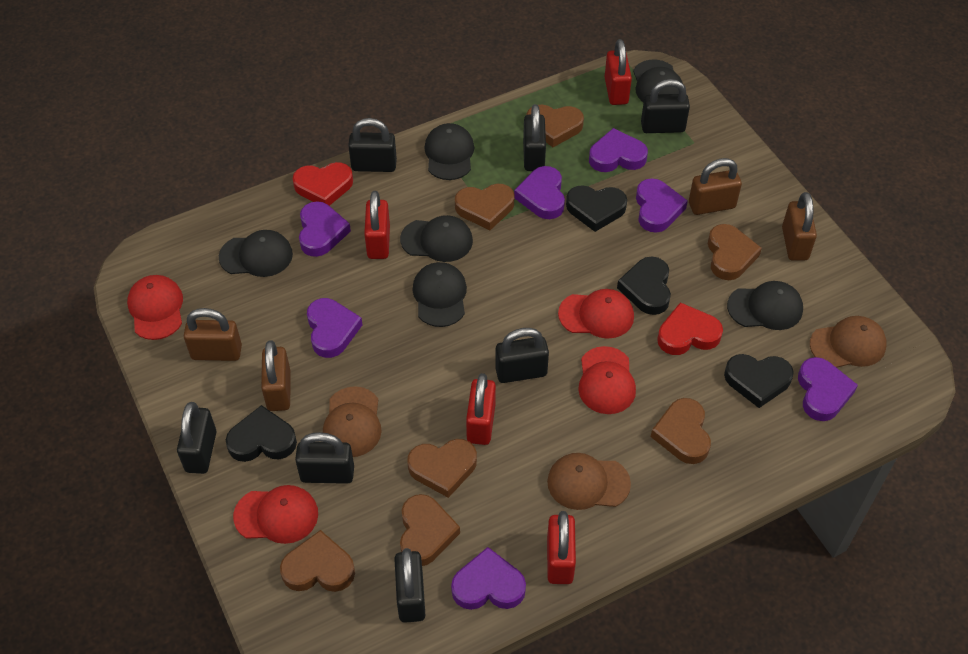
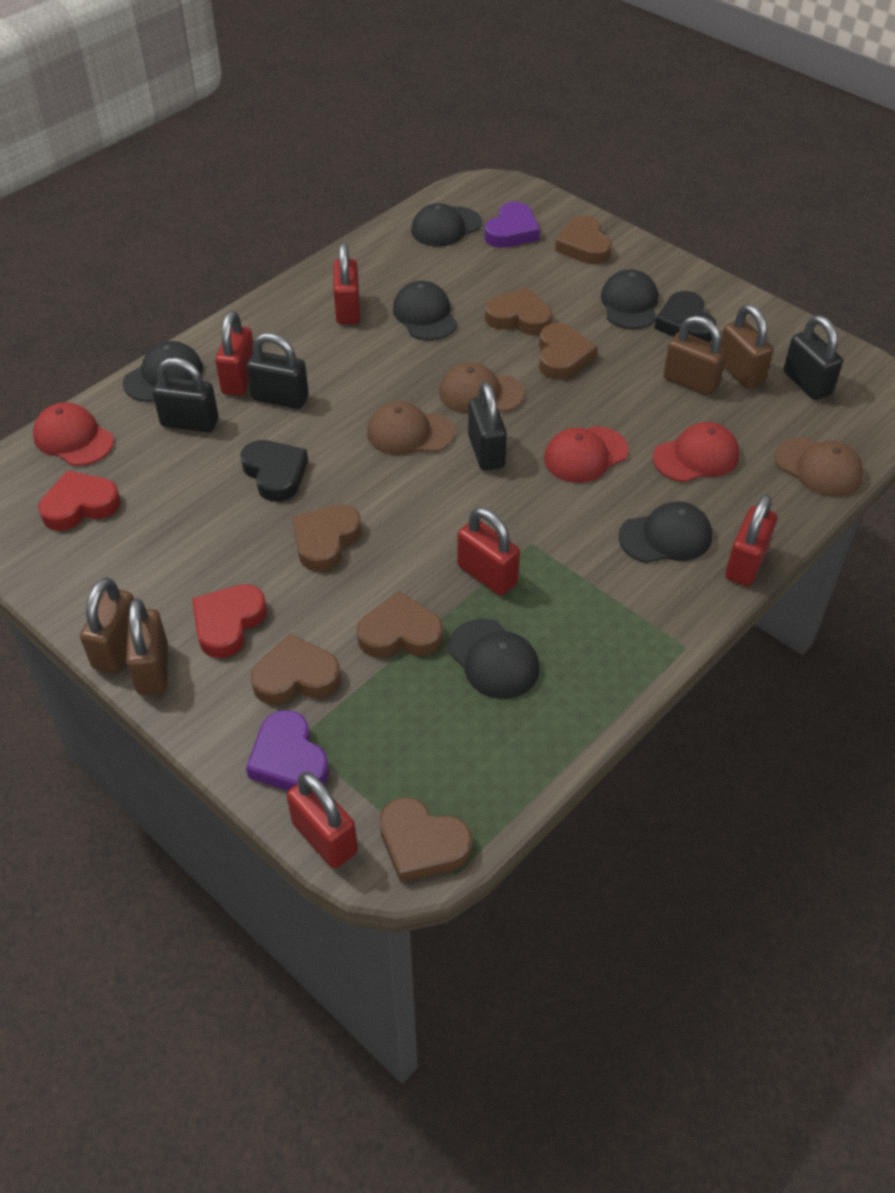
black heart: 4 -> 2
black padlock: 7 -> 4
purple heart: 7 -> 2
red cap: 4 -> 3
red padlock: 4 -> 5

